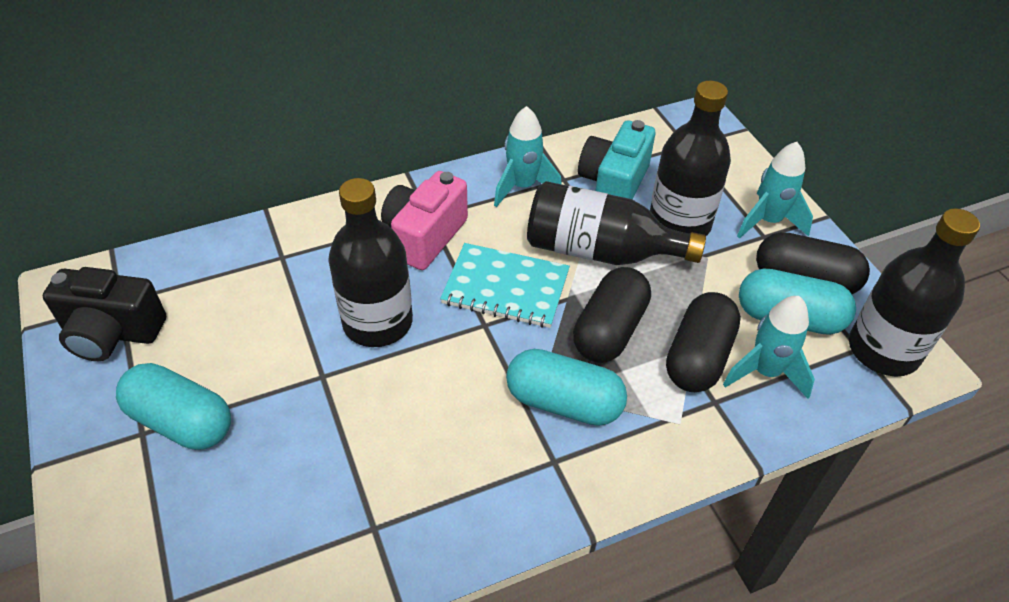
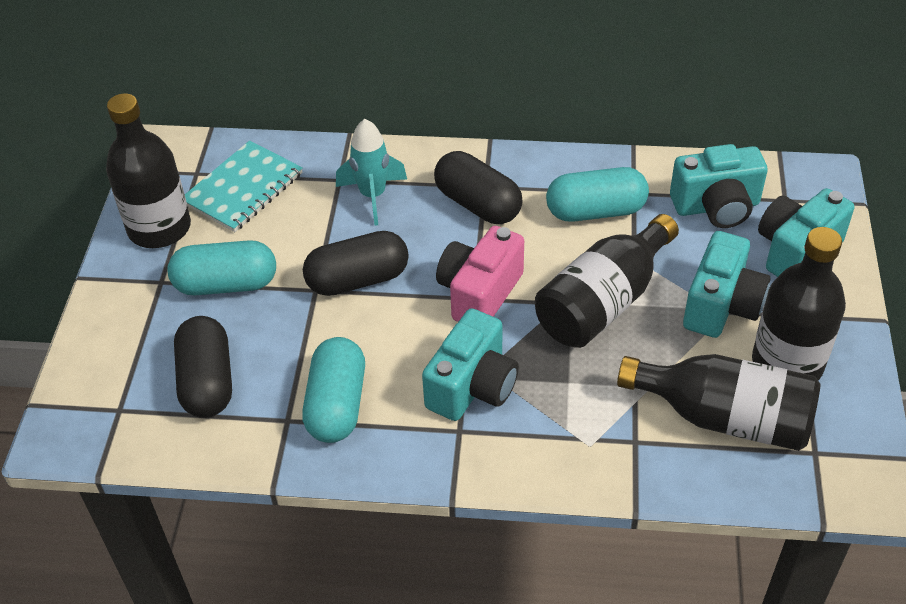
black camera: 1 -> 0
turquoise camera: 1 -> 4
turquoise rocket: 3 -> 1

